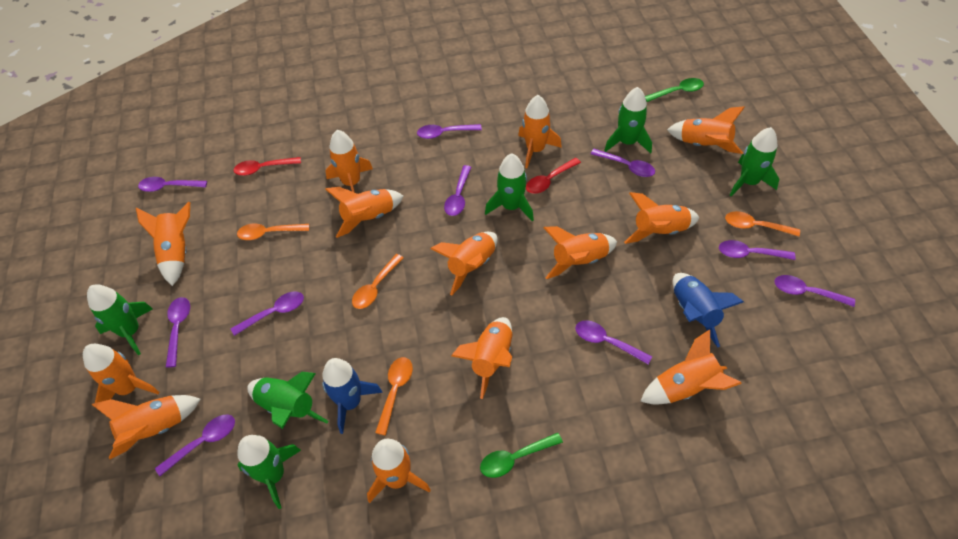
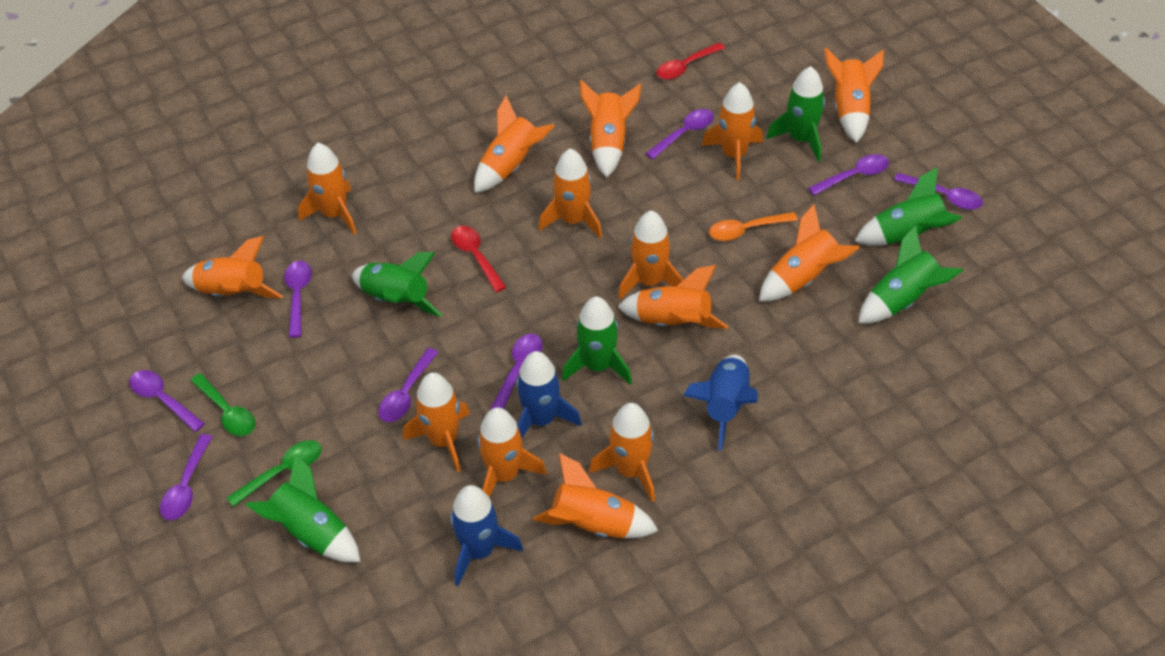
blue rocket: 2 -> 3
orange rocket: 13 -> 14
orange spoon: 4 -> 1
purple spoon: 10 -> 8

